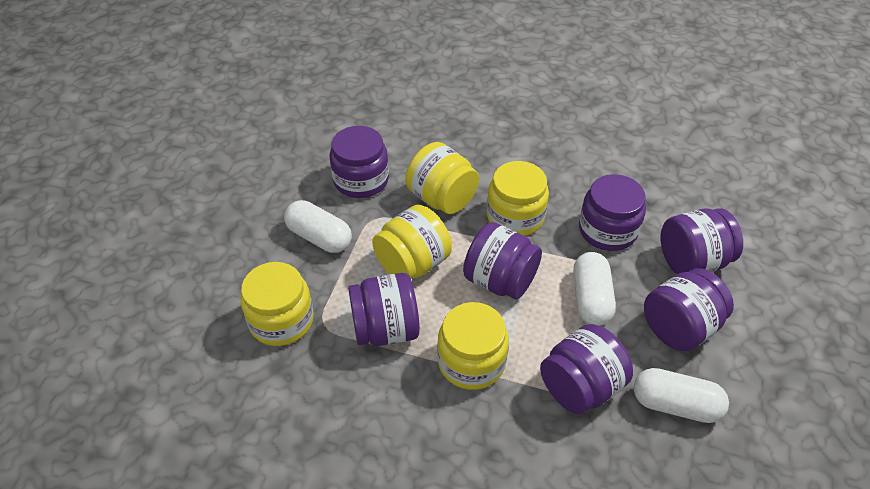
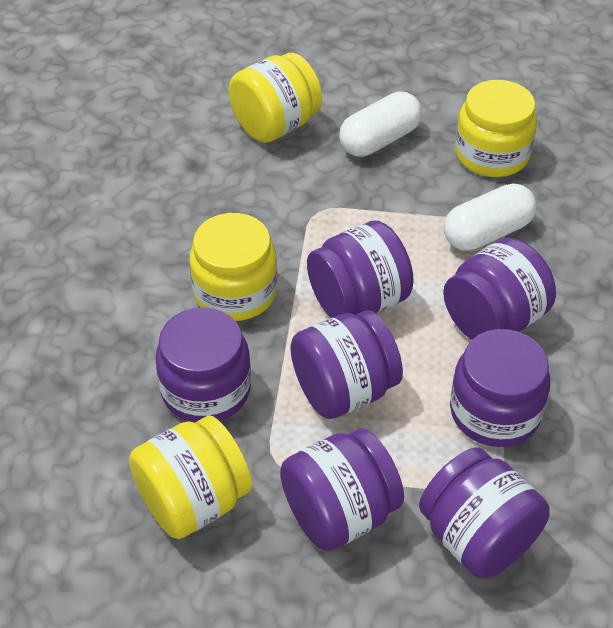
white capsule: 3 -> 2
yellow jar: 5 -> 4

